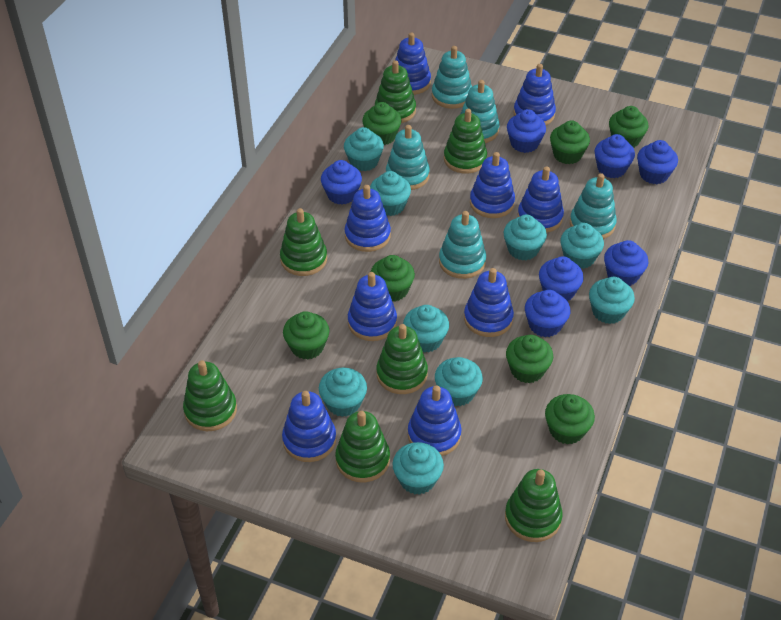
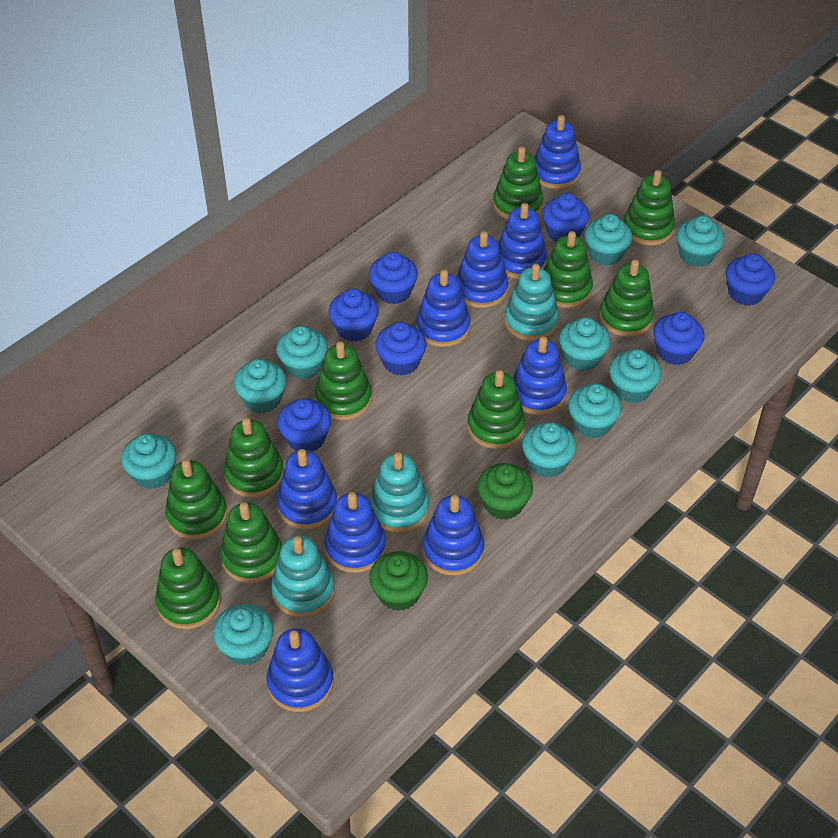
green cupcake: 7 -> 2
green stacking toy: 7 -> 10
turquoise cupcake: 9 -> 10
turquoise stacking toy: 5 -> 3

